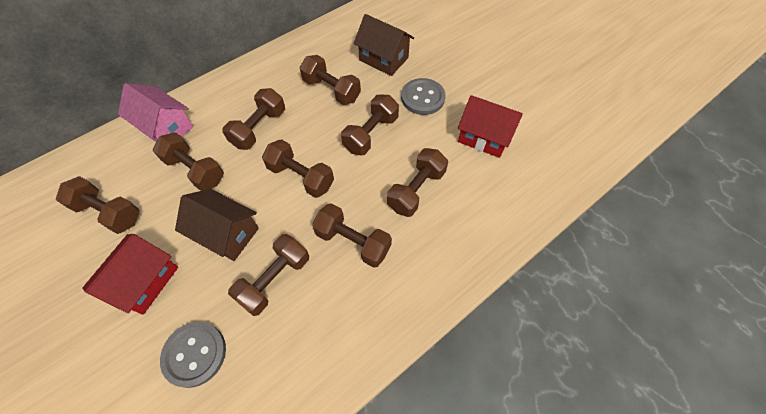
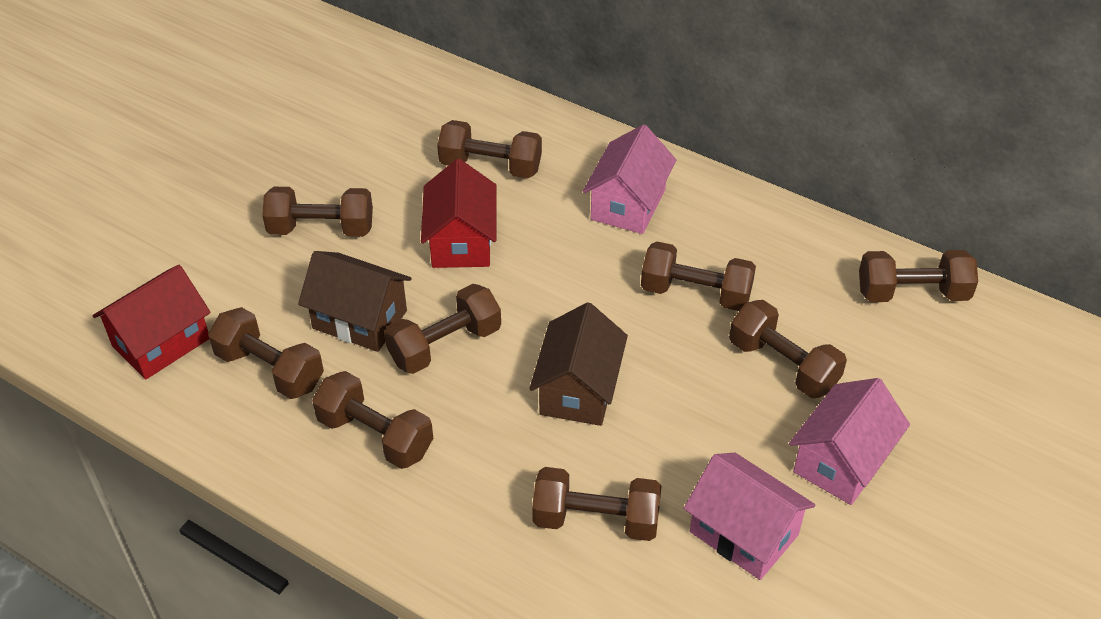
grey button: 2 -> 0
pink house: 1 -> 3

